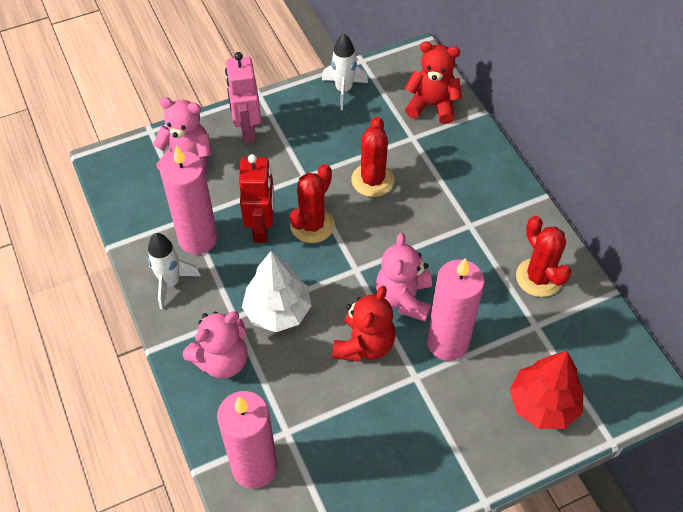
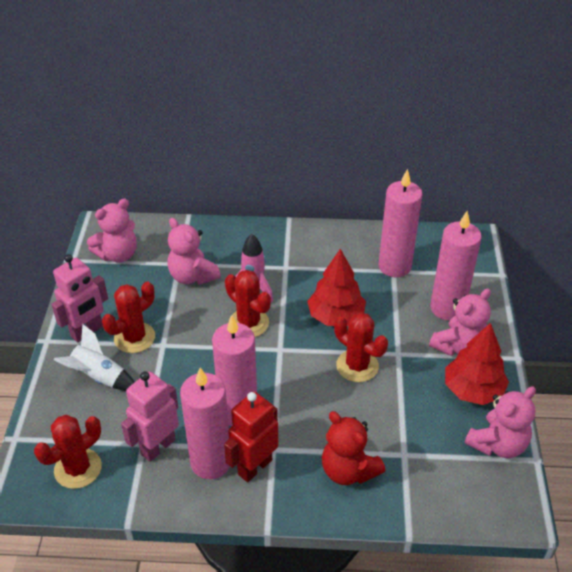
pink candle: 3 -> 4
pink robot: 1 -> 2
pink rocket: 0 -> 1
pink teddy bear: 3 -> 4
red cactus: 3 -> 4
red teddy bear: 2 -> 1
red tree: 1 -> 2
white rocket: 2 -> 1
white tree: 1 -> 0

